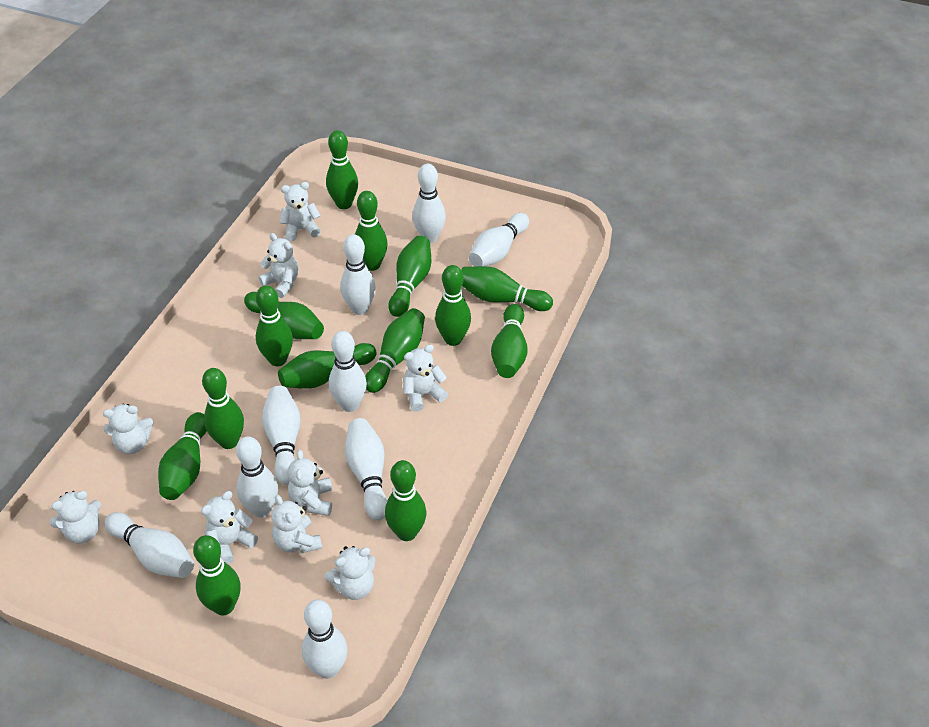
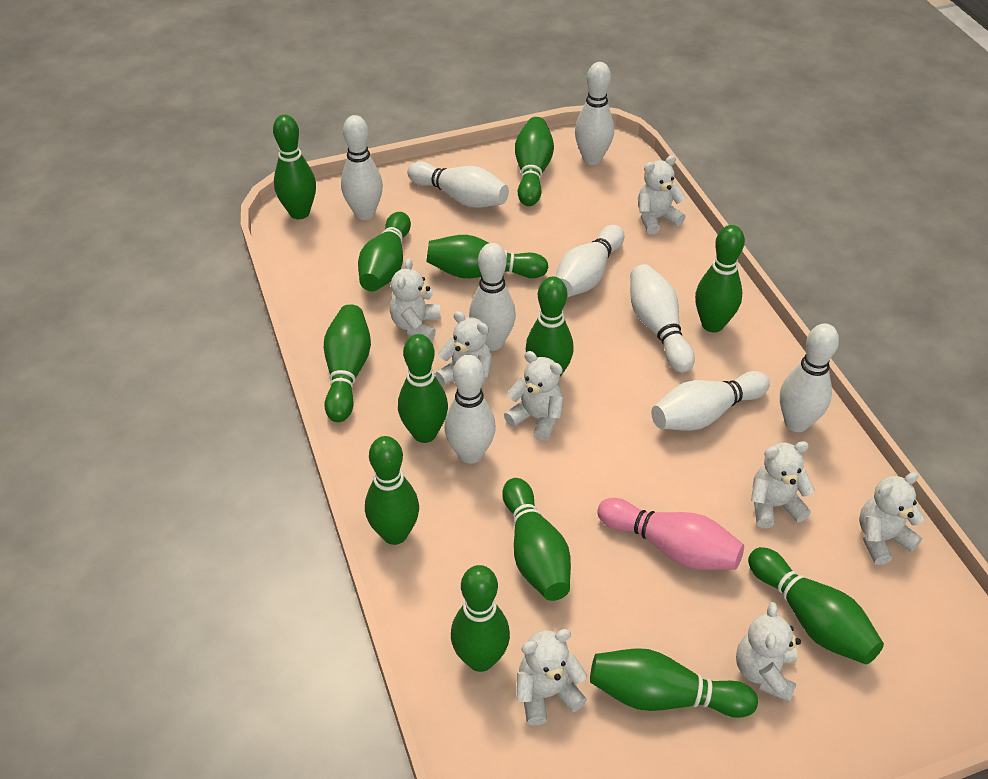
green bowling pin: 14 -> 13
pink bowling pin: 0 -> 1
white teddy bear: 9 -> 8

